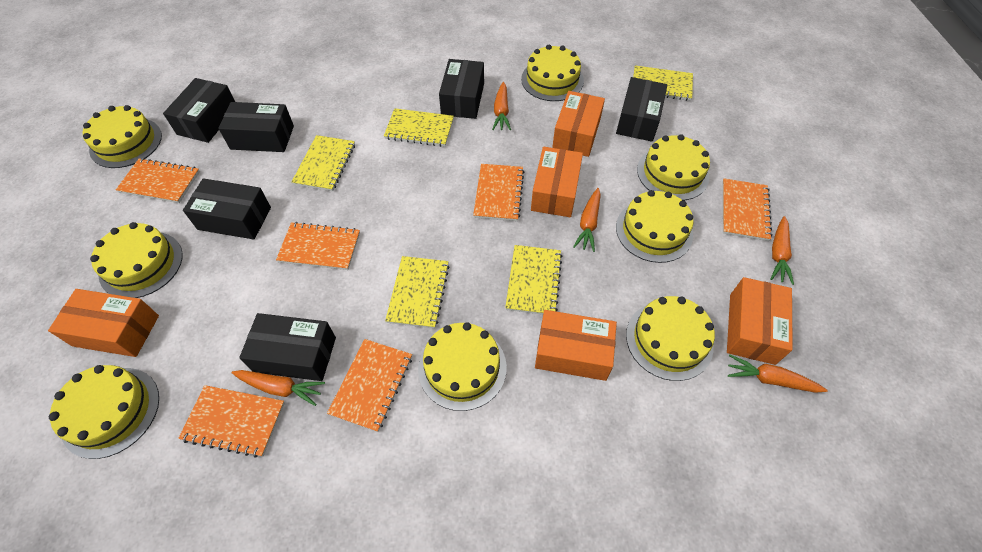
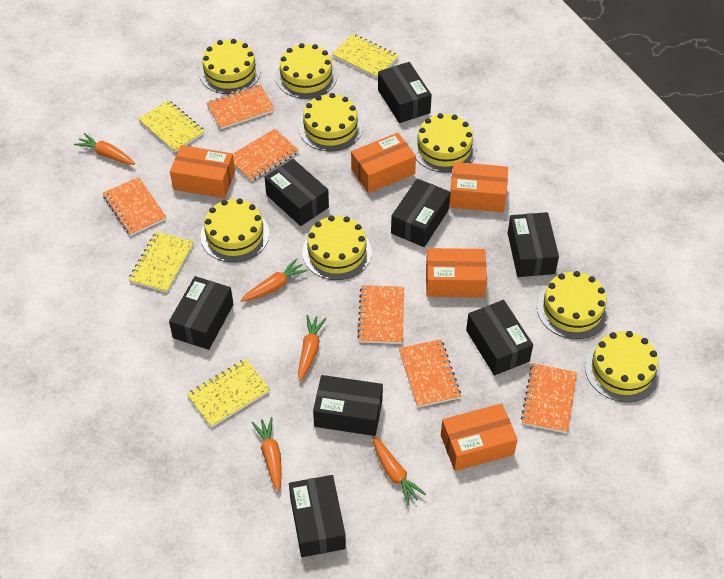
black box: 6 -> 8
yellow notebook: 5 -> 4

